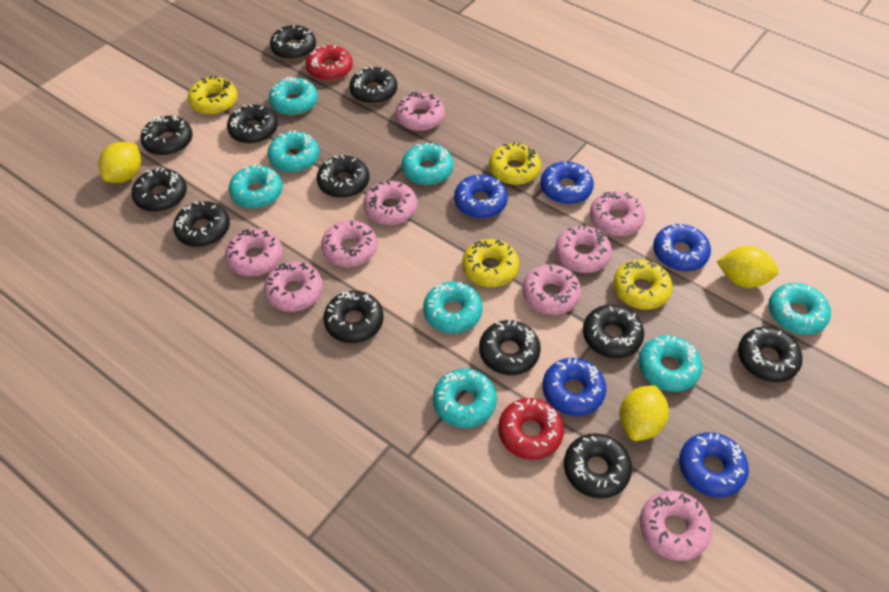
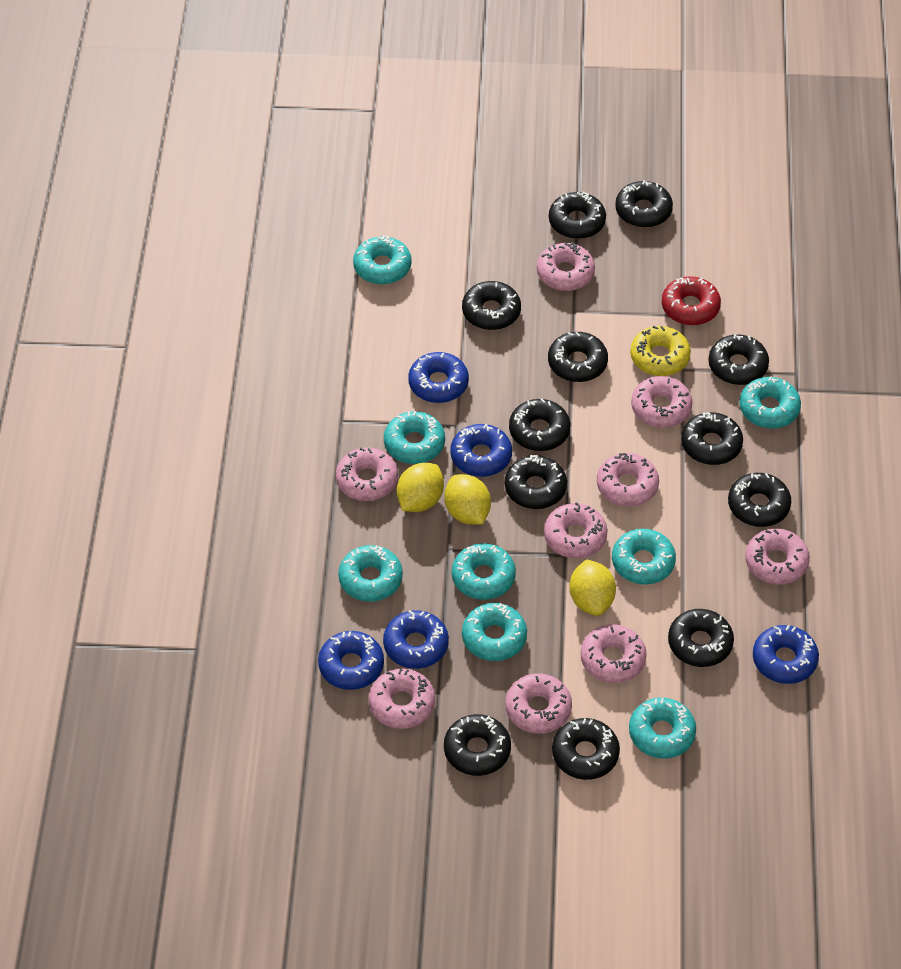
red donut: 2 -> 1
yellow donut: 4 -> 1

